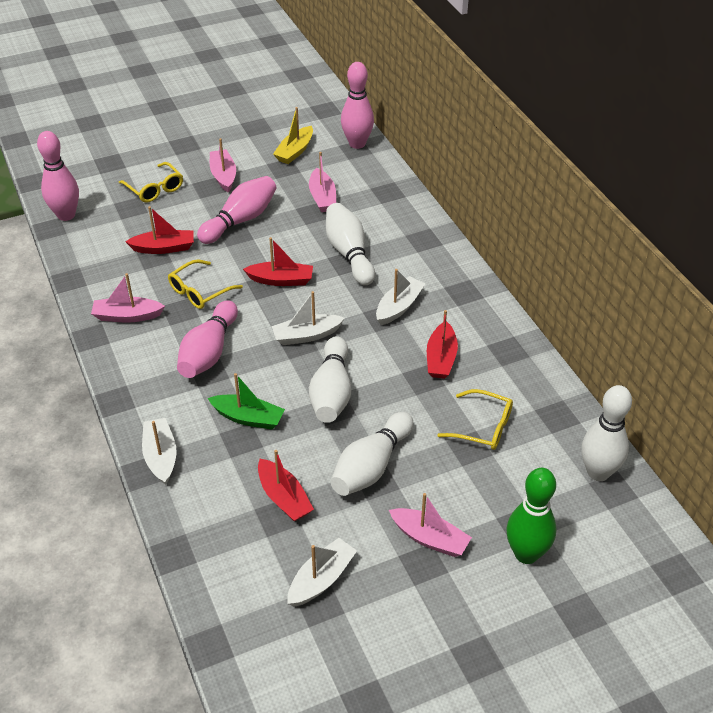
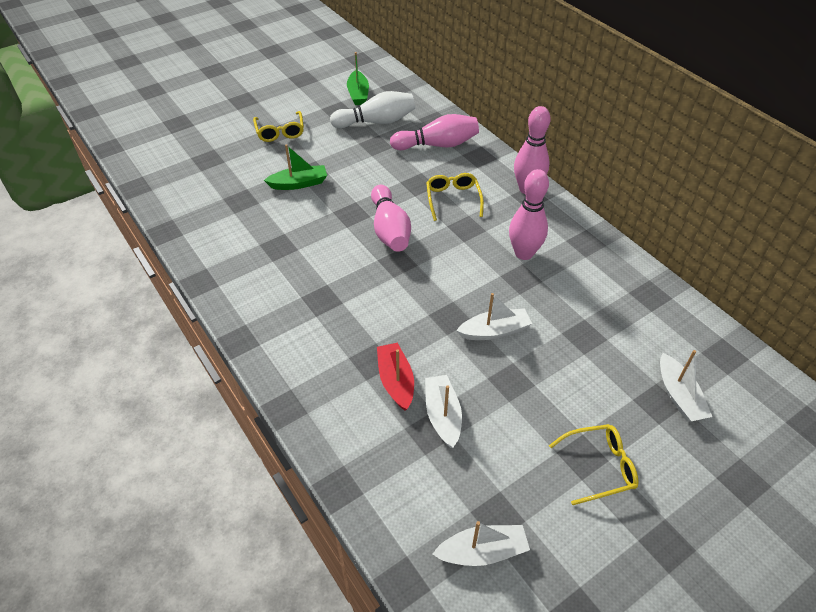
green boat: 1 -> 2
green bowling pin: 1 -> 0
pink boat: 4 -> 0
red boat: 4 -> 1
white bowling pin: 4 -> 1
yellow boat: 1 -> 0

